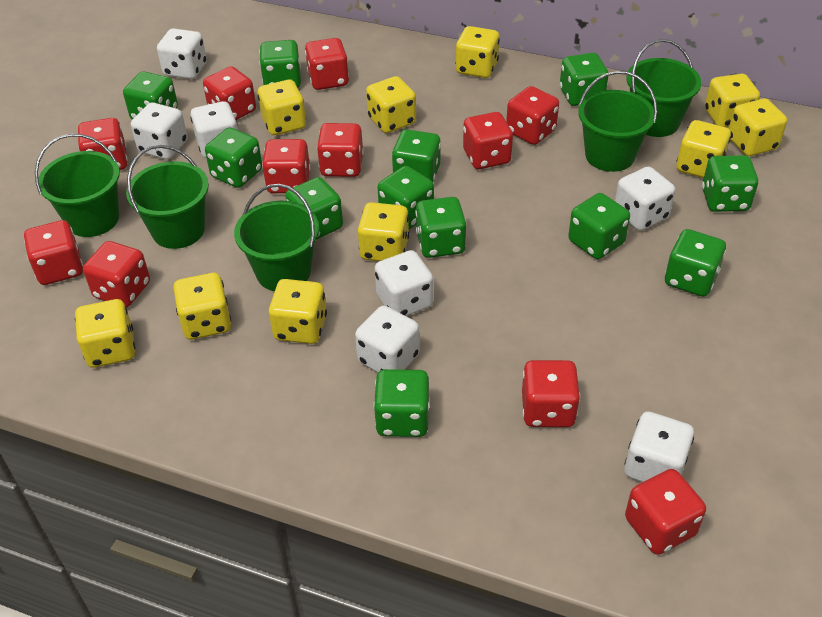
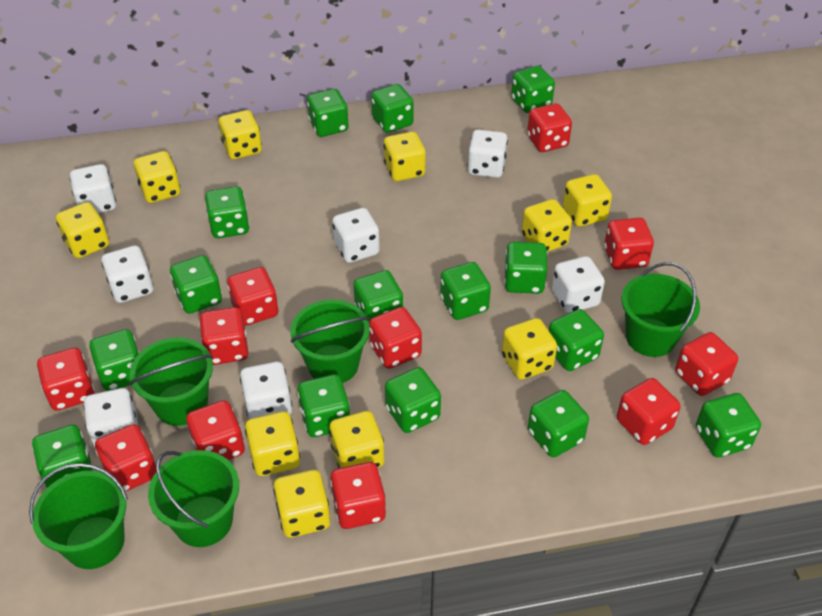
green dice: 12 -> 15

